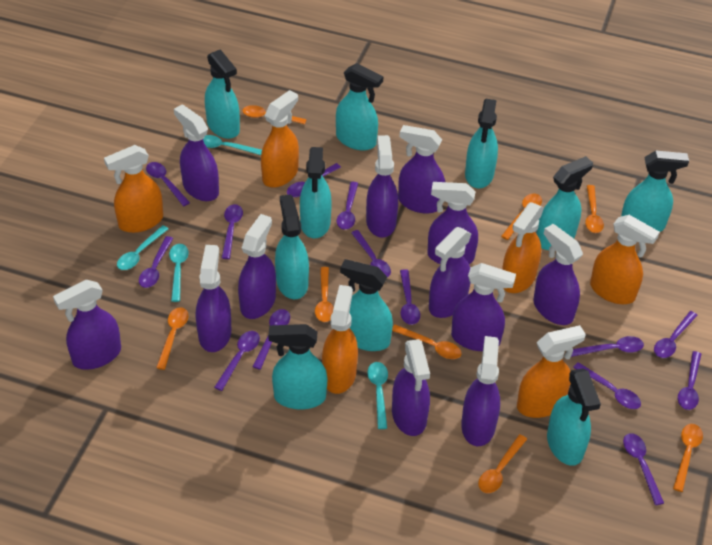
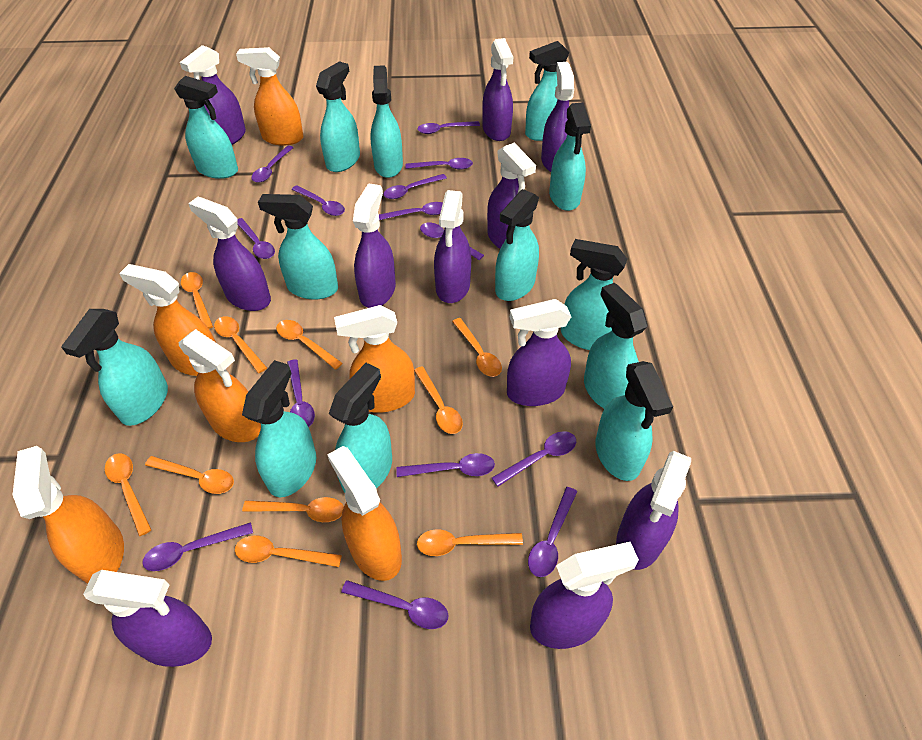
orange spoon: 8 -> 10
purple spray bottle: 12 -> 11
turquoise spoon: 4 -> 0
turquoise spray bottle: 10 -> 13

